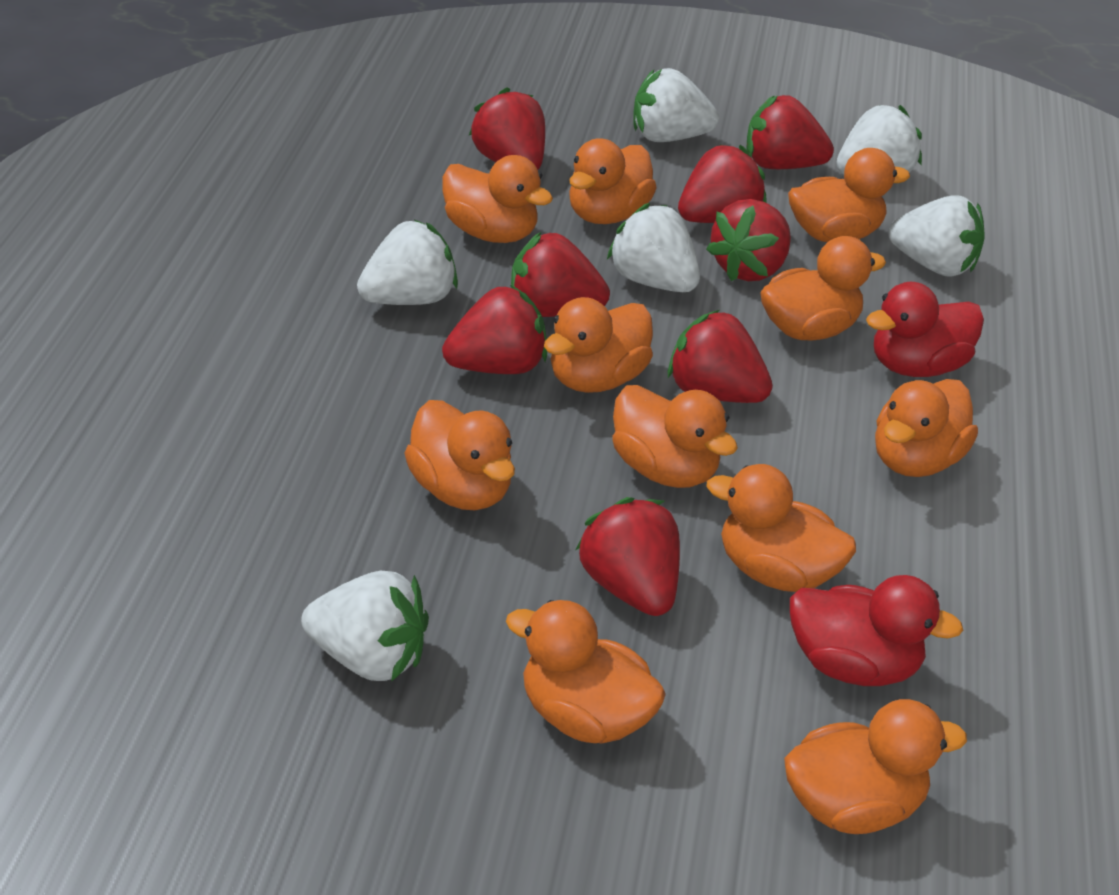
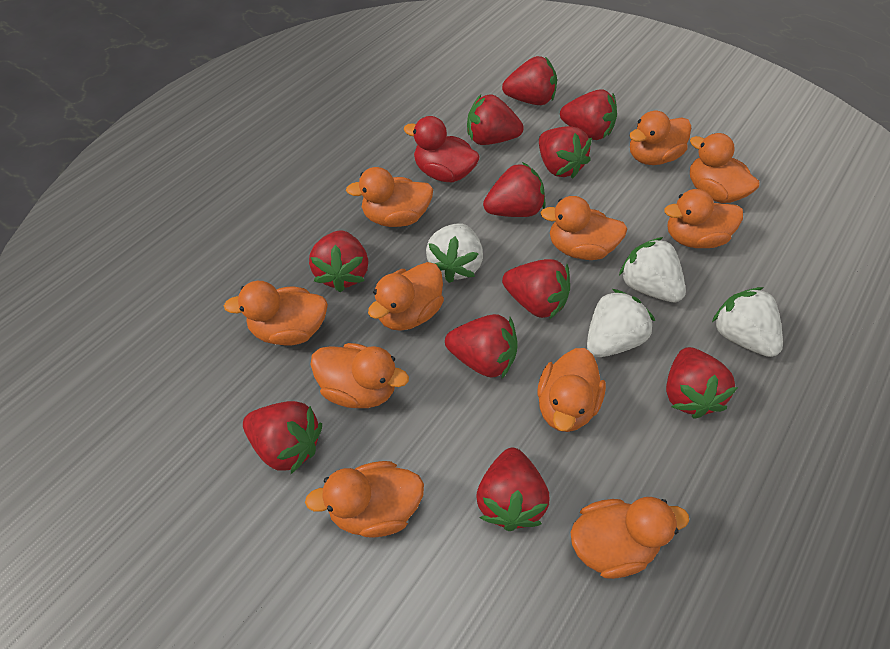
red duck: 2 -> 1
red strawberry: 8 -> 11
white strawberry: 6 -> 4

